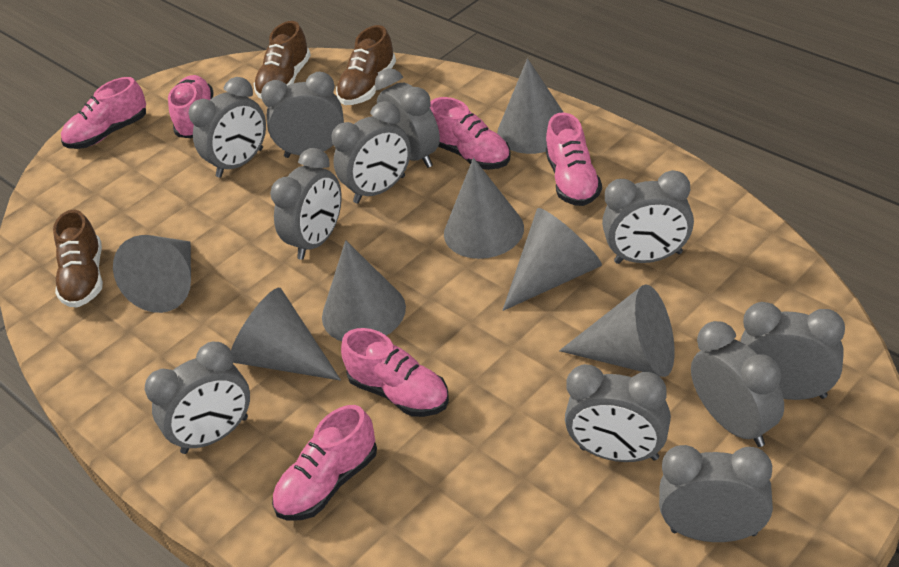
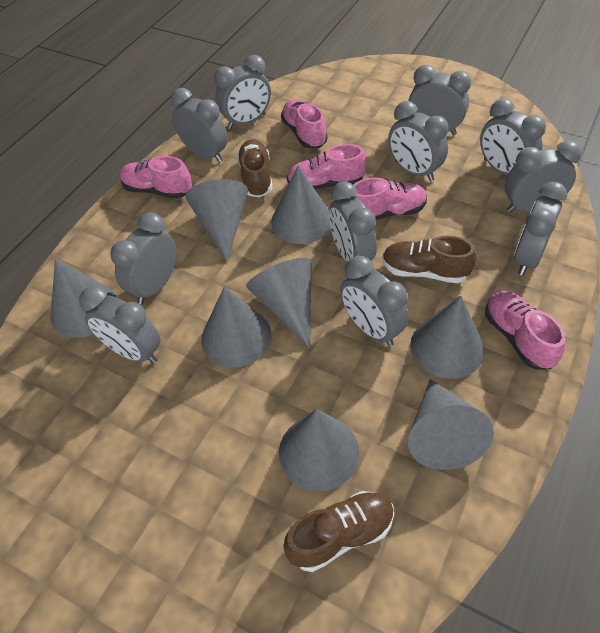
grey cone: 7 -> 8
pink shoe: 6 -> 5

